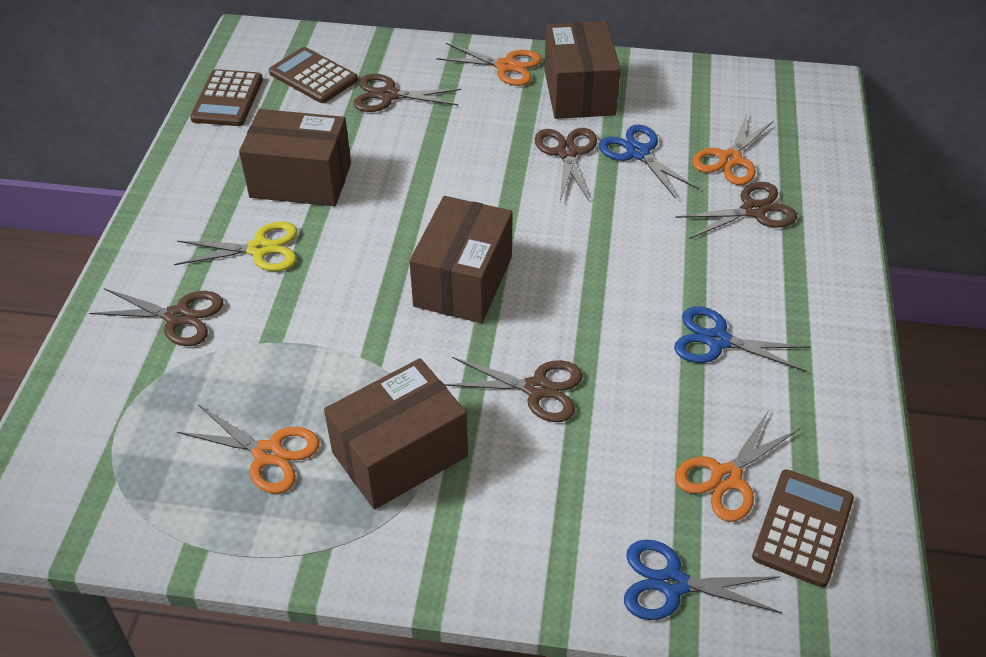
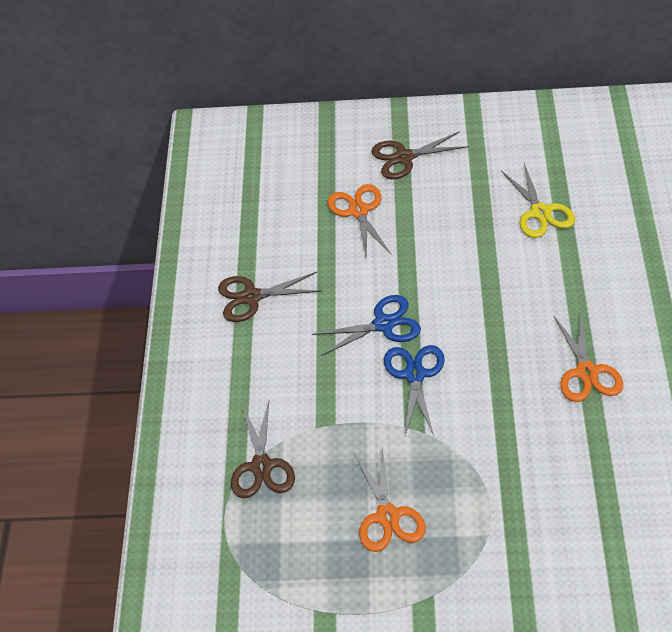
blue scissors: 3 -> 2
brown box: 4 -> 0
brown calculator: 3 -> 0
brown scissors: 5 -> 3
orange scissors: 4 -> 3

